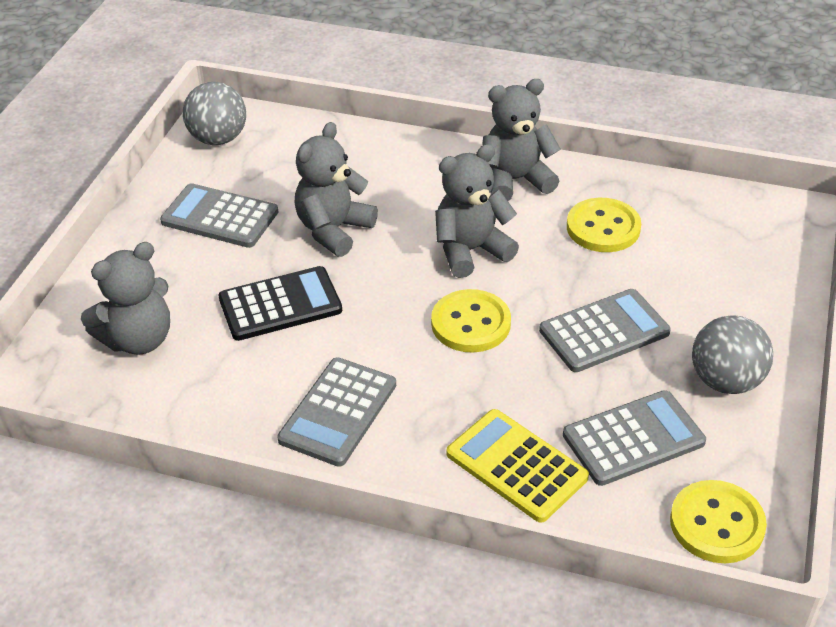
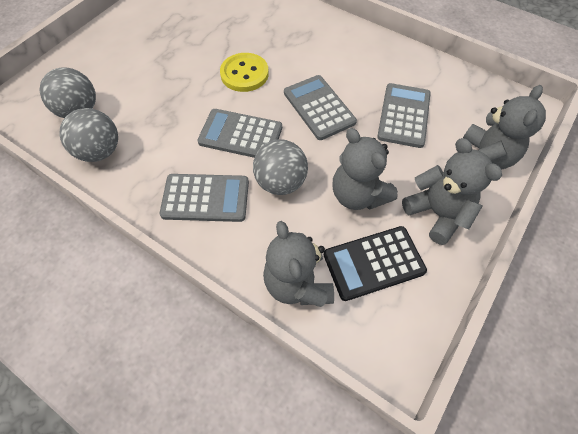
grey ball: 2 -> 3
yellow button: 3 -> 1
yellow calculator: 1 -> 0

